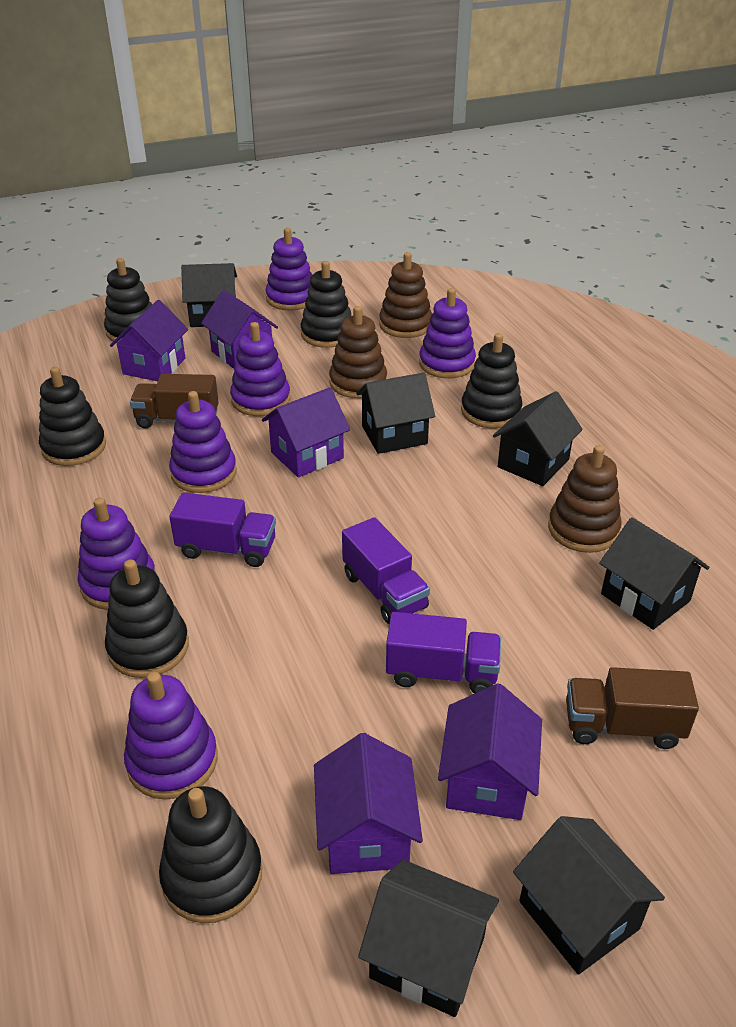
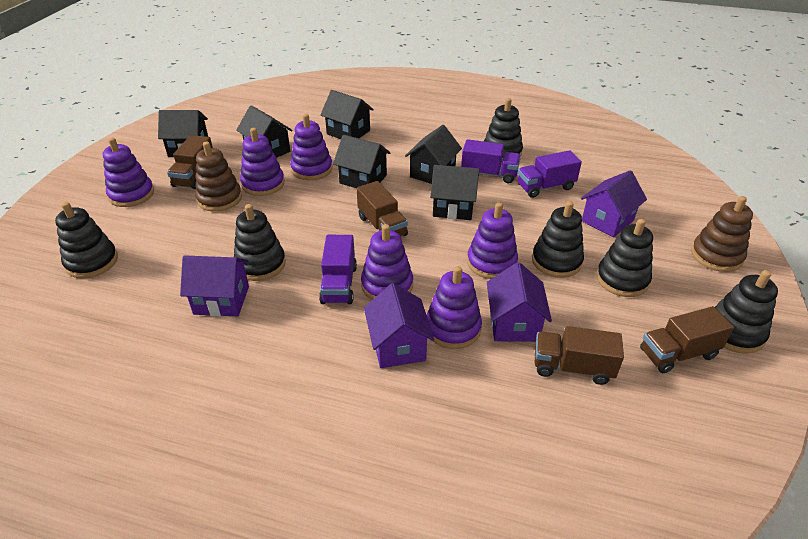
brown stacking toy: 3 -> 2
brown truck: 2 -> 4
purple house: 5 -> 4

